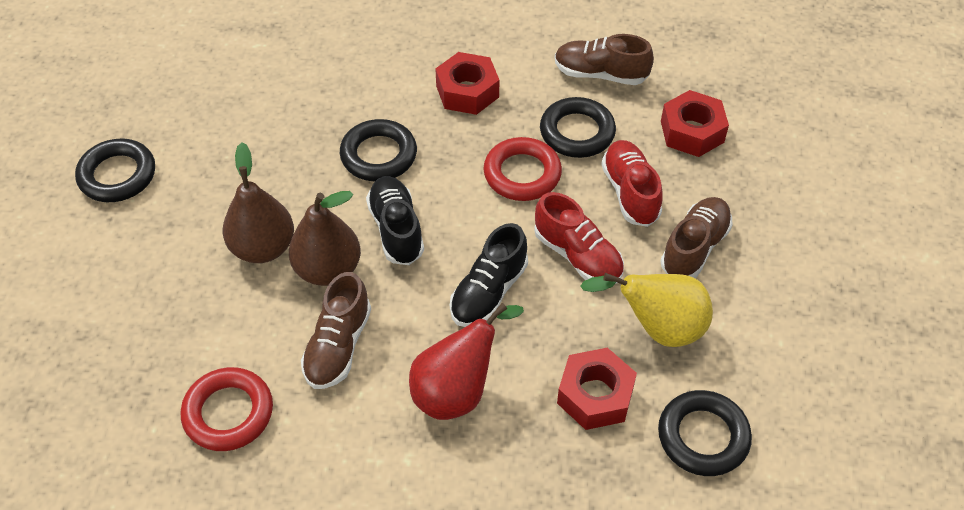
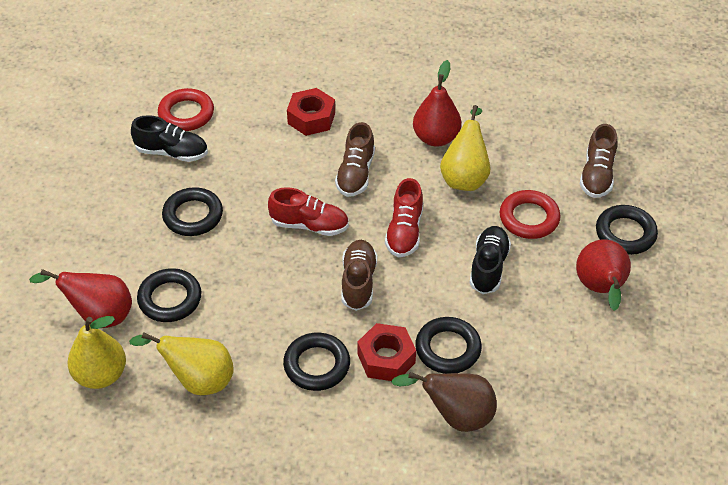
black ring: 4 -> 5
brown pear: 2 -> 1
red nut: 3 -> 2
red pear: 1 -> 3
yellow pear: 1 -> 3

